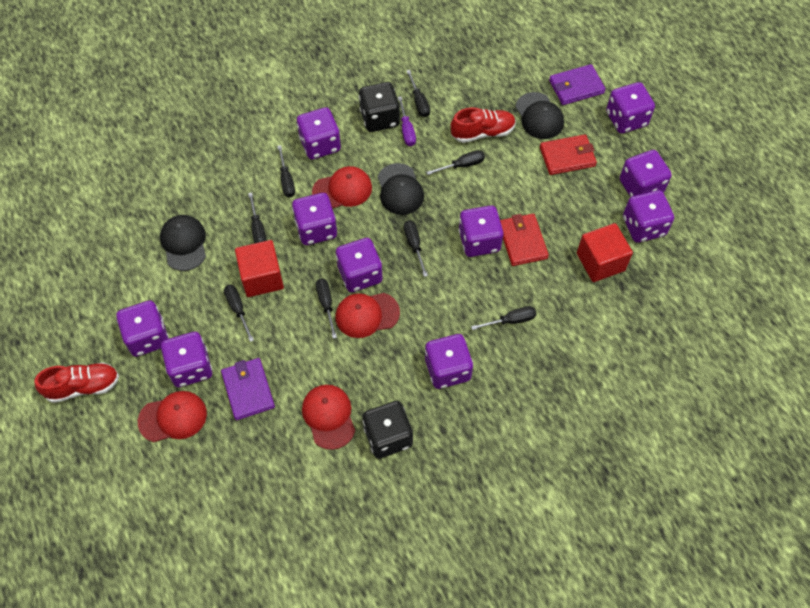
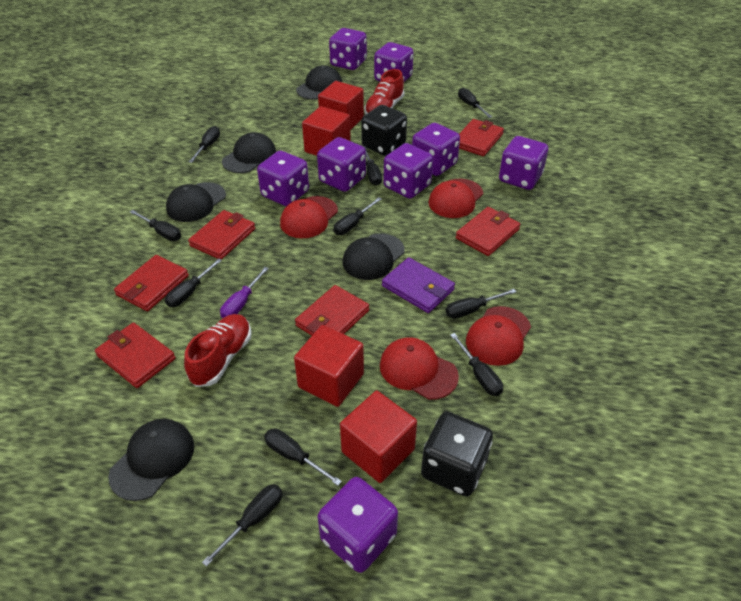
black cap: 3 -> 5
black screwdriver: 8 -> 10
purple dice: 10 -> 8
purple wallet: 2 -> 1
red cube: 2 -> 4
red wallet: 2 -> 6

